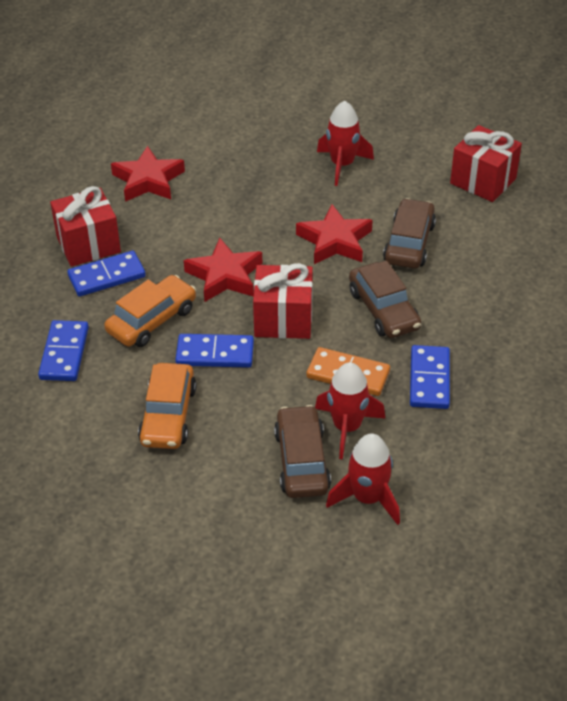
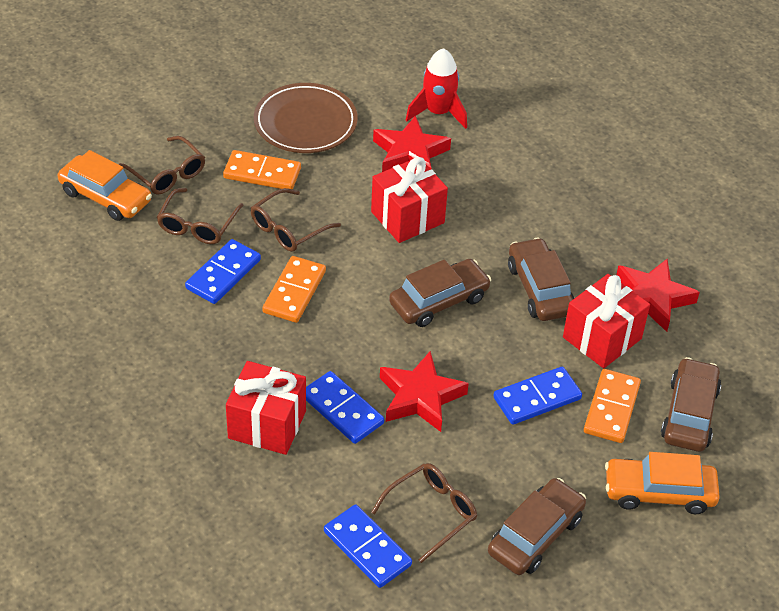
brown car: 3 -> 4
brown glasses: 0 -> 4
brown plate: 0 -> 1
orange domino: 1 -> 3
red rocket: 3 -> 1

